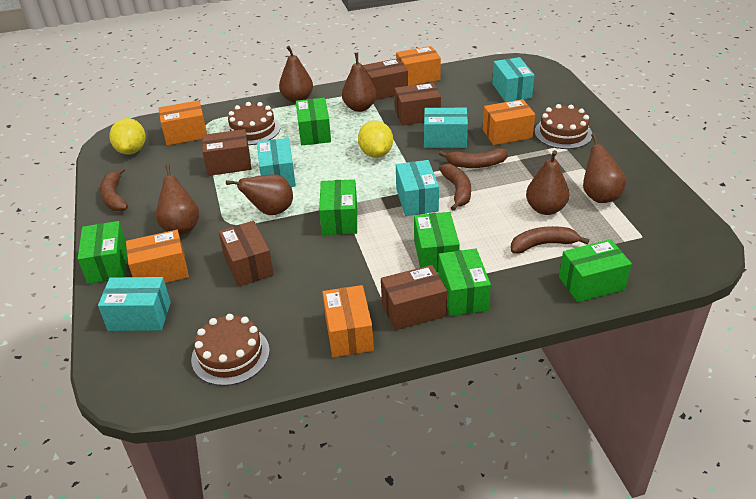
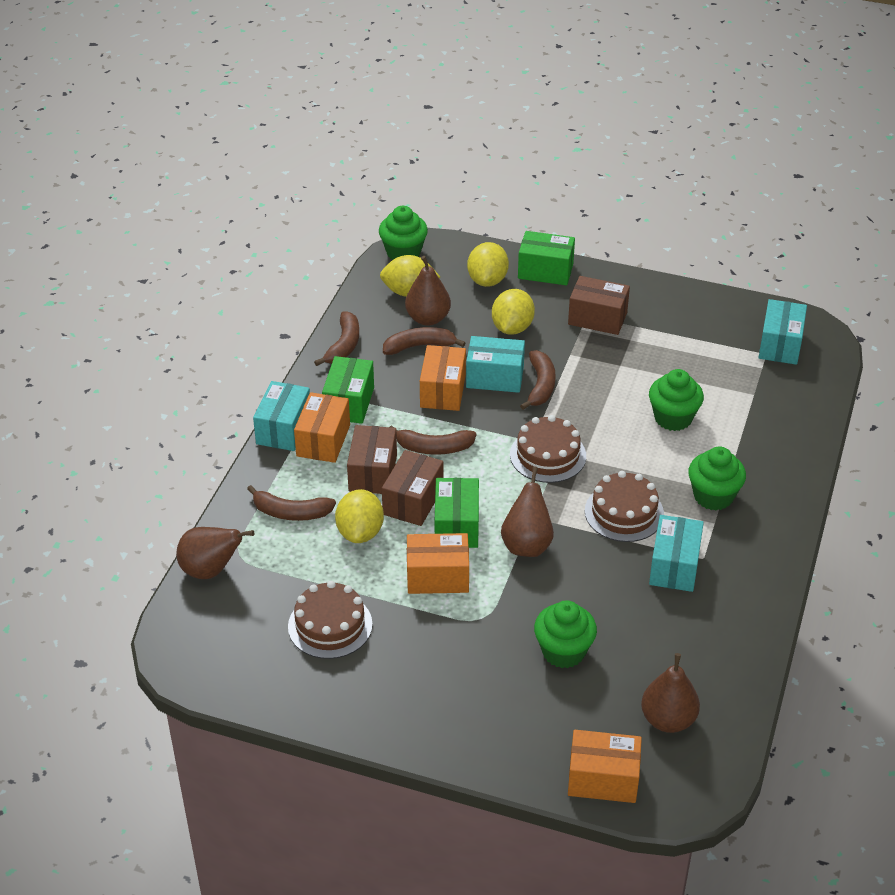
brown banana: 4 -> 5
brown box: 5 -> 3
brown pear: 6 -> 4
green box: 6 -> 3
green cupcake: 0 -> 4
orange box: 5 -> 4
turquoise box: 5 -> 4
yellow lemon: 2 -> 4

